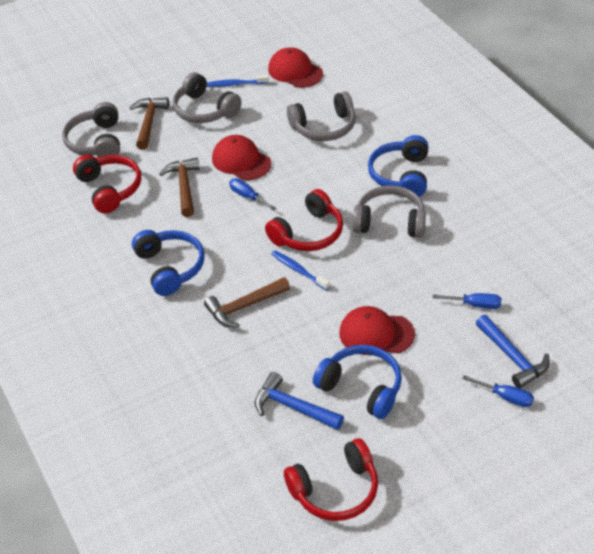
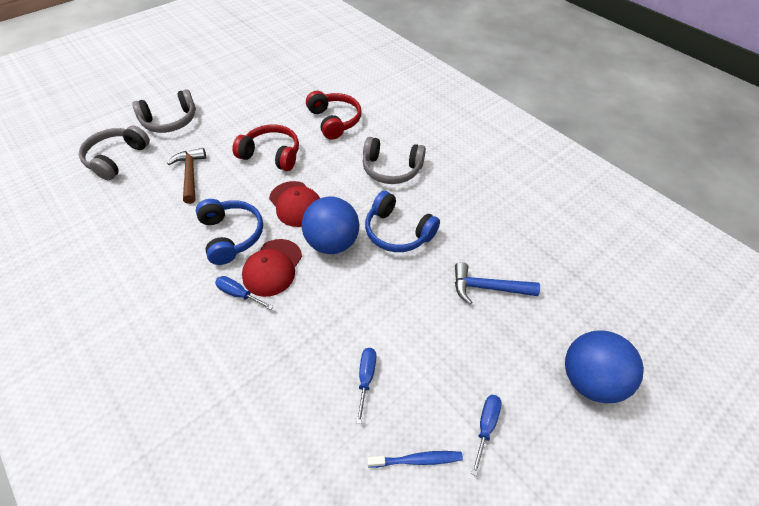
blue ball: 0 -> 2
blue hammer: 2 -> 1
blue headphones: 3 -> 2
blue toothbrush: 2 -> 1
brown hammer: 3 -> 1
grey headphones: 4 -> 3
red cap: 3 -> 2
red headphones: 3 -> 2

